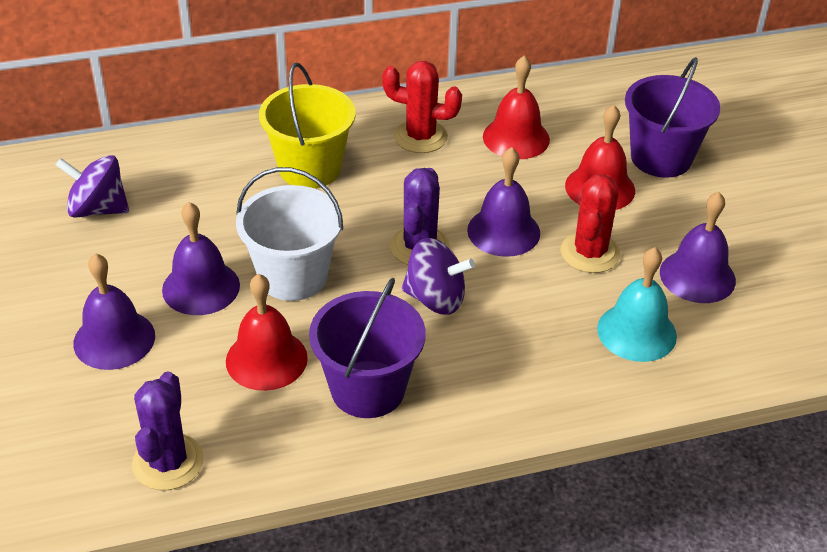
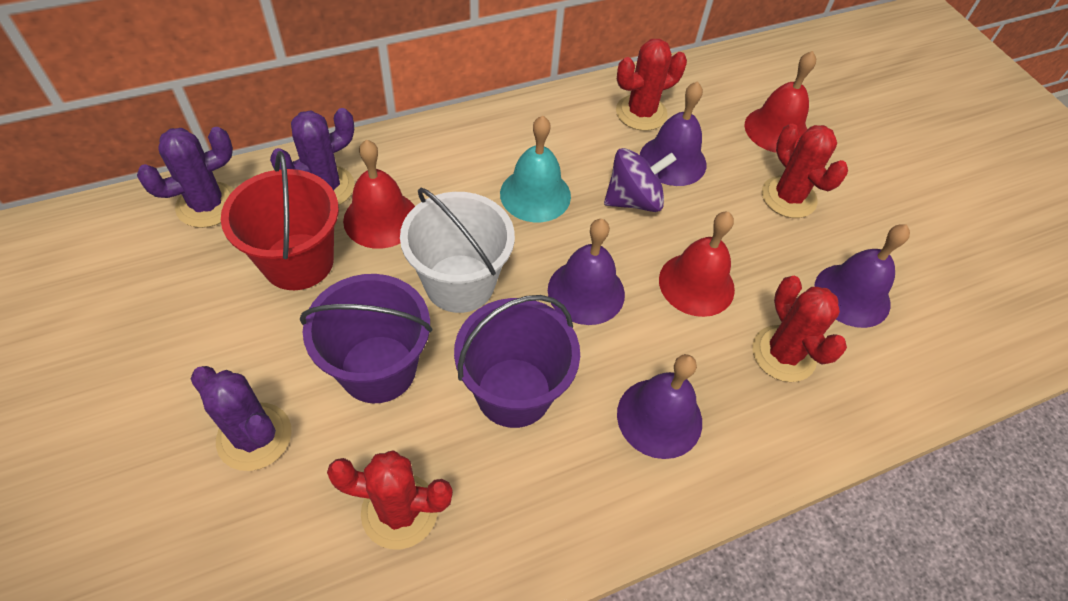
purple cactus: 2 -> 3
purple spinning top: 2 -> 1
red bucket: 0 -> 1
red cactus: 2 -> 4
yellow bucket: 1 -> 0

